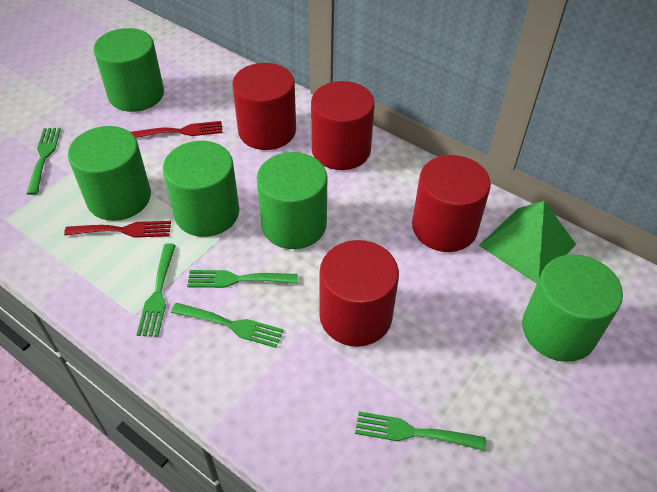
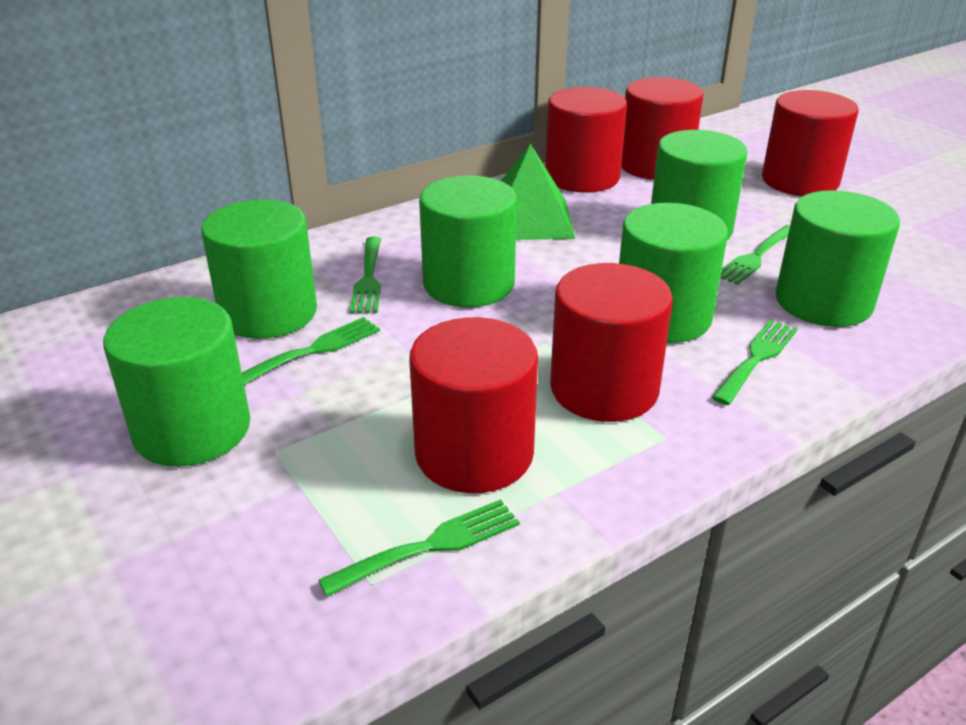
green cylinder: 5 -> 6
red cylinder: 4 -> 5
red fork: 2 -> 0

